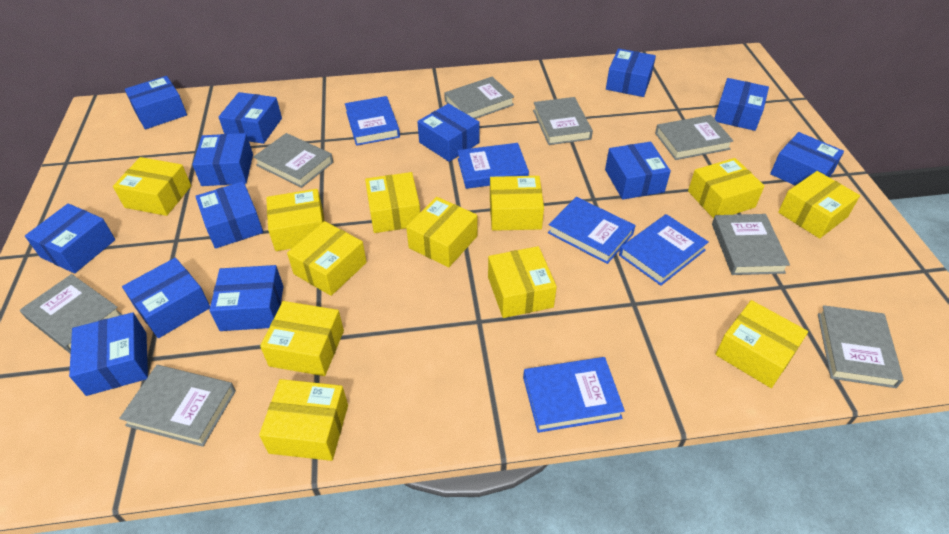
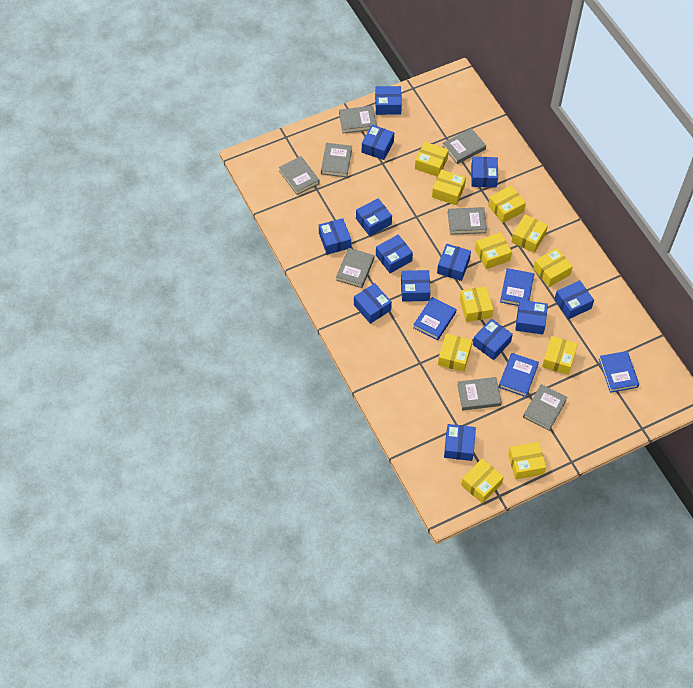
blue book: 5 -> 4
yellow box: 12 -> 11

